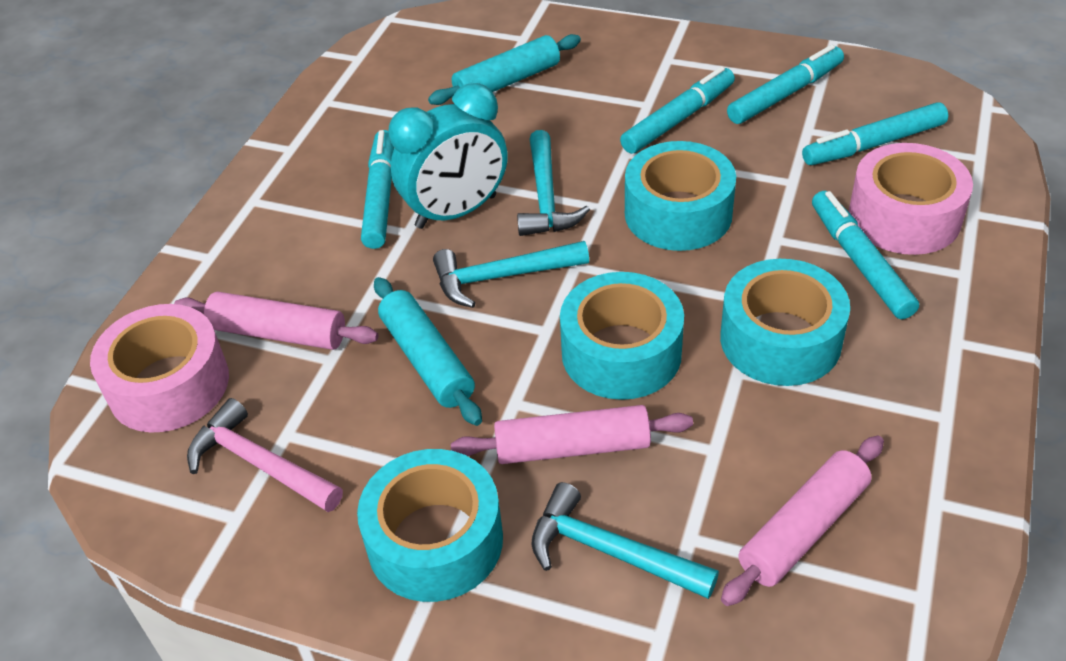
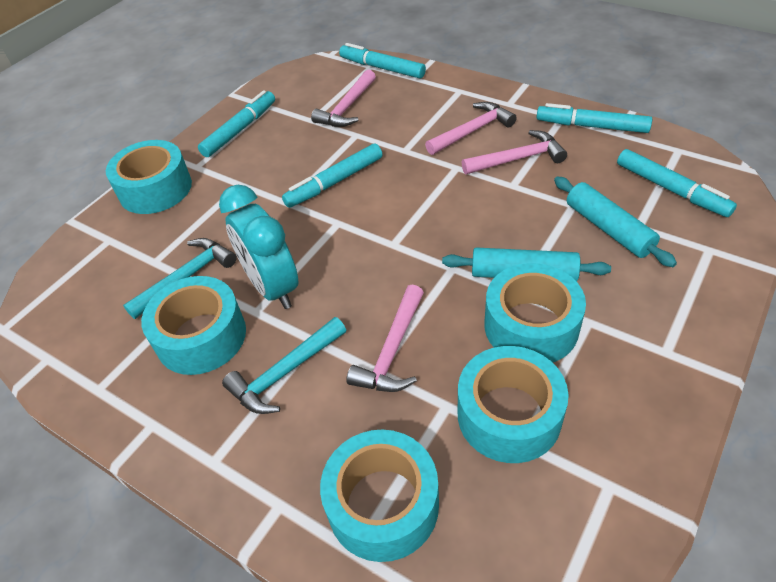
pink hammer: 1 -> 4
pink rolling pin: 3 -> 0
pink tape: 2 -> 0
turquoise hammer: 3 -> 2
turquoise tape: 4 -> 5

